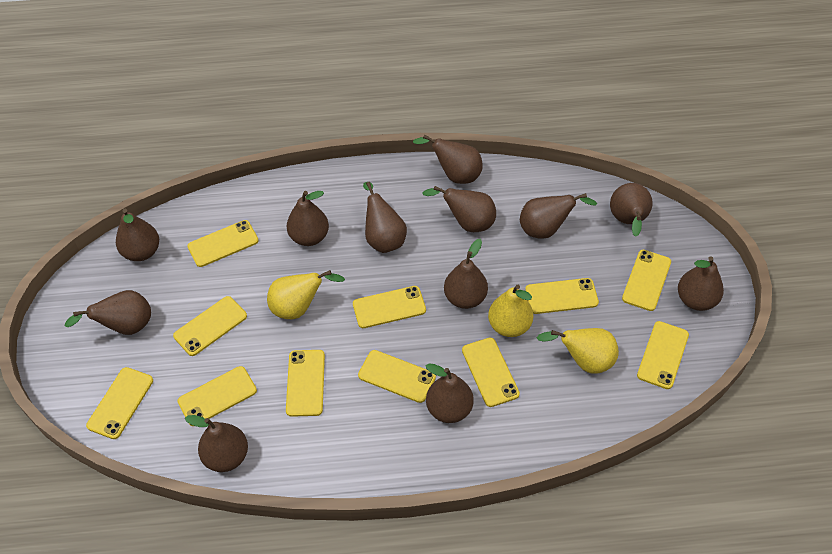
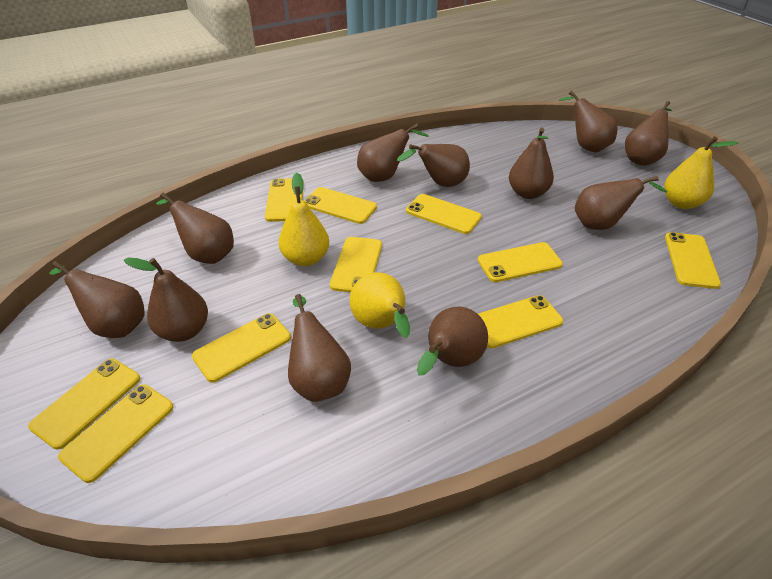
brown pear: 12 -> 11
yellow phone: 11 -> 10

